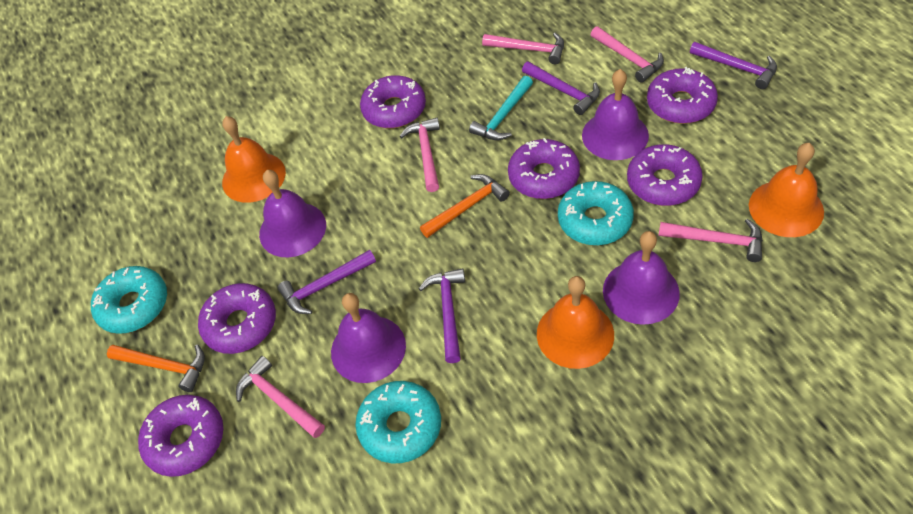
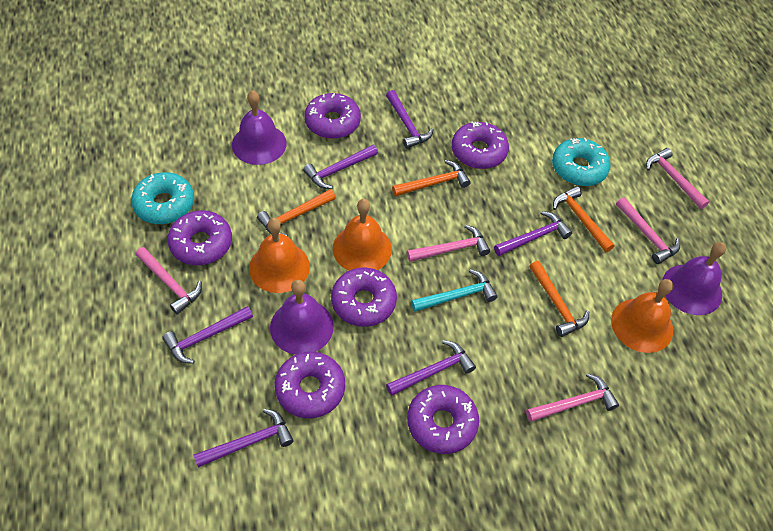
orange hammer: 2 -> 4
purple bell: 4 -> 3
purple hammer: 4 -> 6
turquoise donut: 3 -> 2

